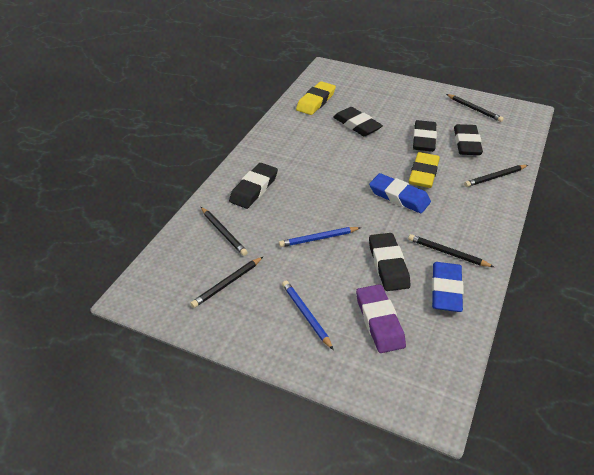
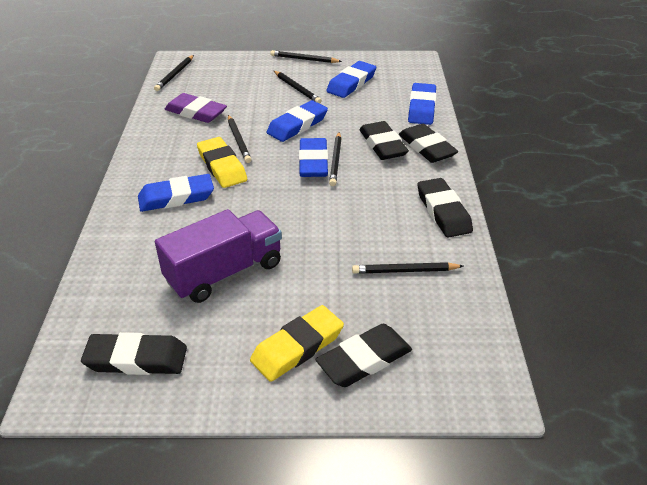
black pencil: 5 -> 6
blue eraser: 2 -> 5
blue pencil: 2 -> 0
purple truck: 0 -> 1

